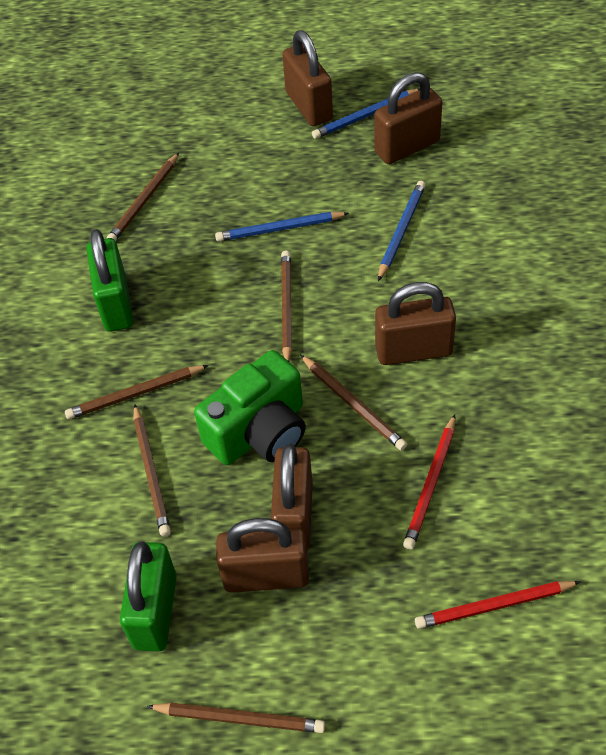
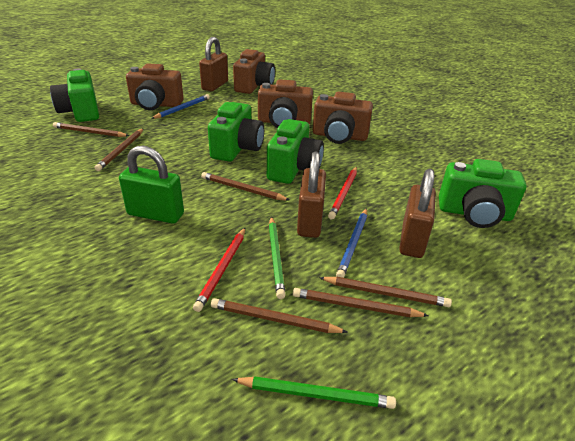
blue pencil: 3 -> 2
brown camera: 0 -> 4
brown padlock: 5 -> 3
green camera: 1 -> 4
green padlock: 2 -> 1
green pencil: 0 -> 2

